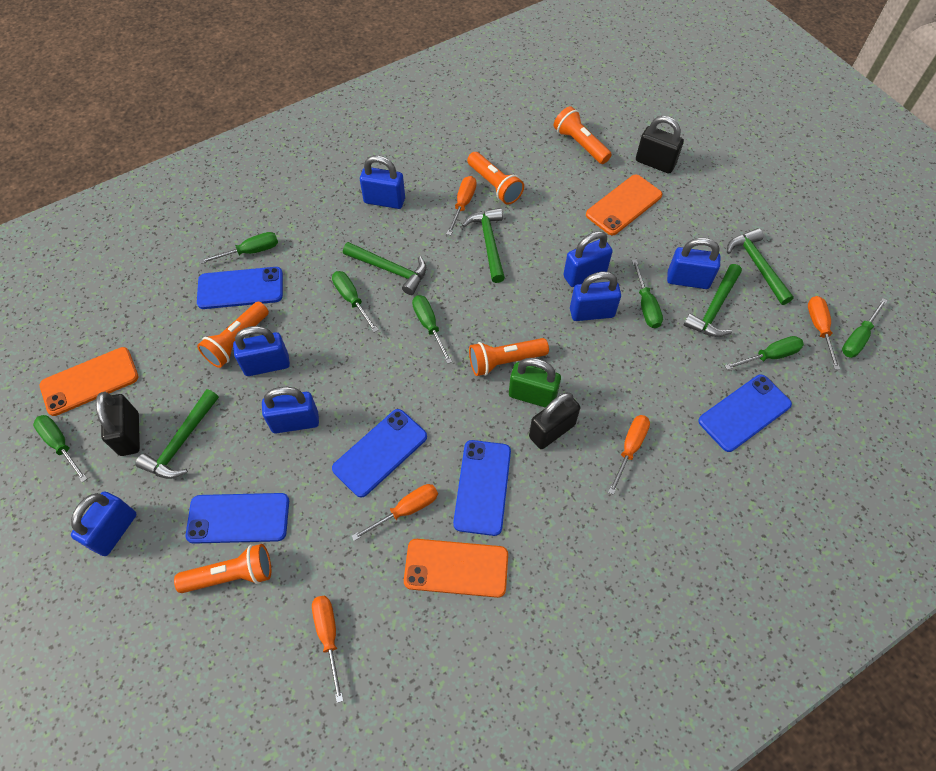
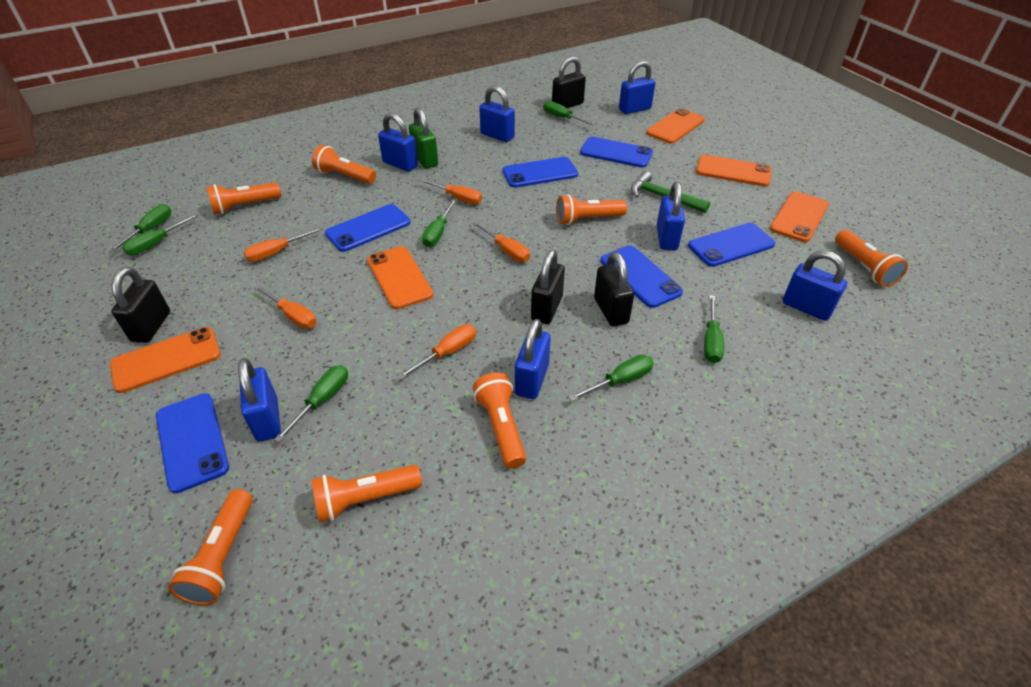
black padlock: 3 -> 4
blue phone: 5 -> 6
green hammer: 5 -> 1
orange flashlight: 5 -> 7
orange phone: 3 -> 5

